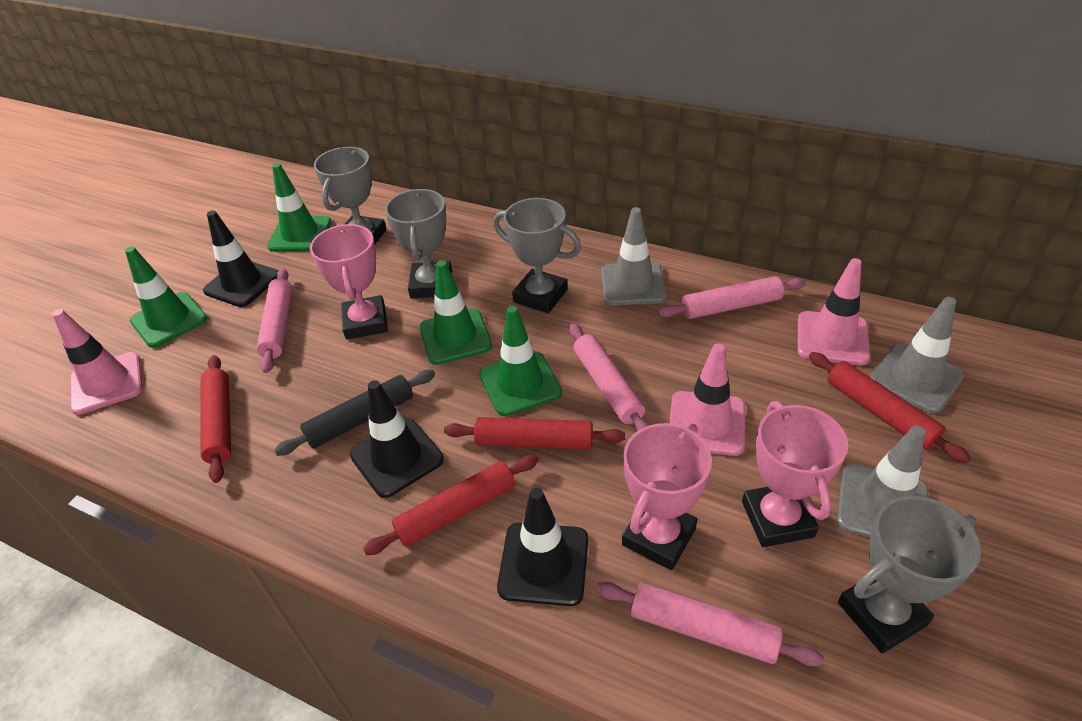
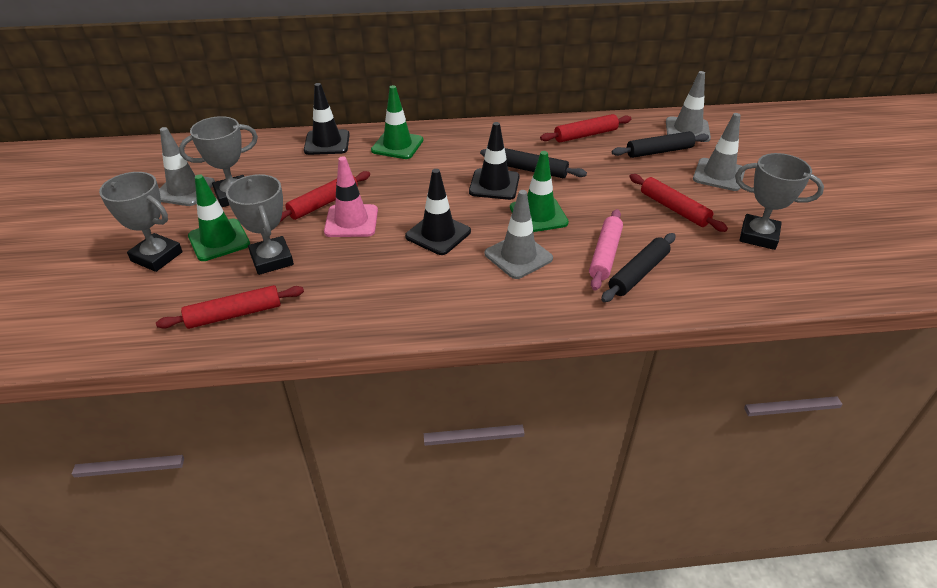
black rolling pin: 1 -> 3
green traffic cone: 4 -> 3
grey traffic cone: 3 -> 4
pink rolling pin: 4 -> 1
pink traffic cone: 3 -> 1
pink trophy: 3 -> 0

